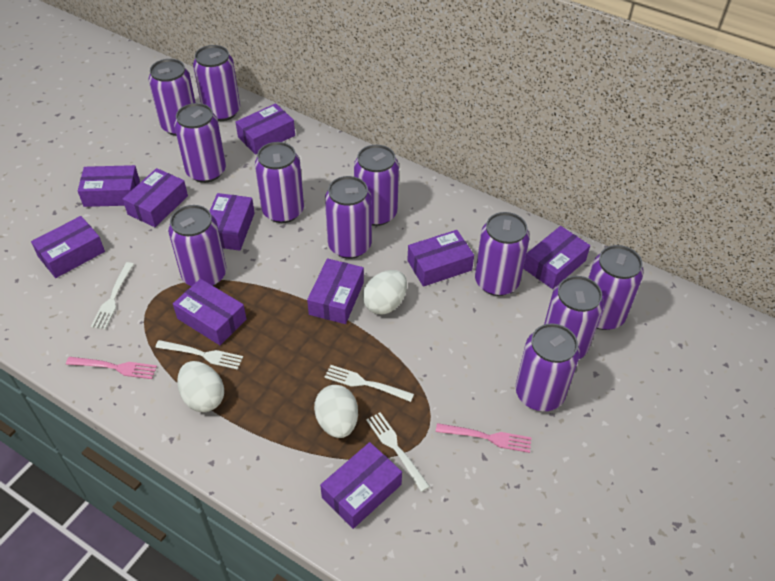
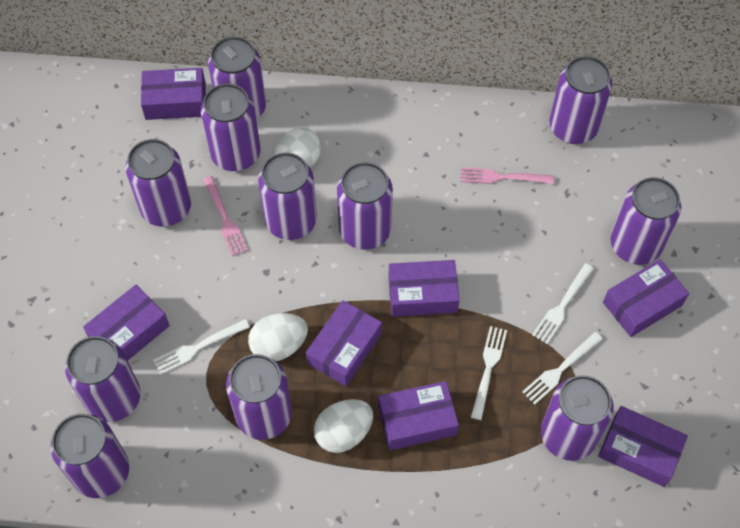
purple box: 10 -> 7

